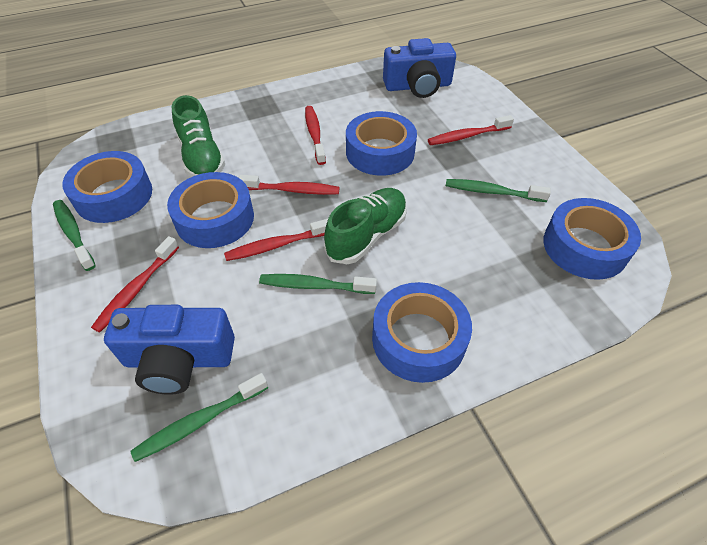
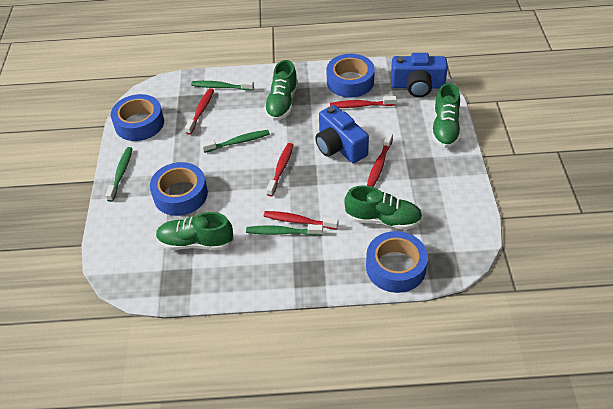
blue tape: 5 -> 4
green shoe: 2 -> 4

